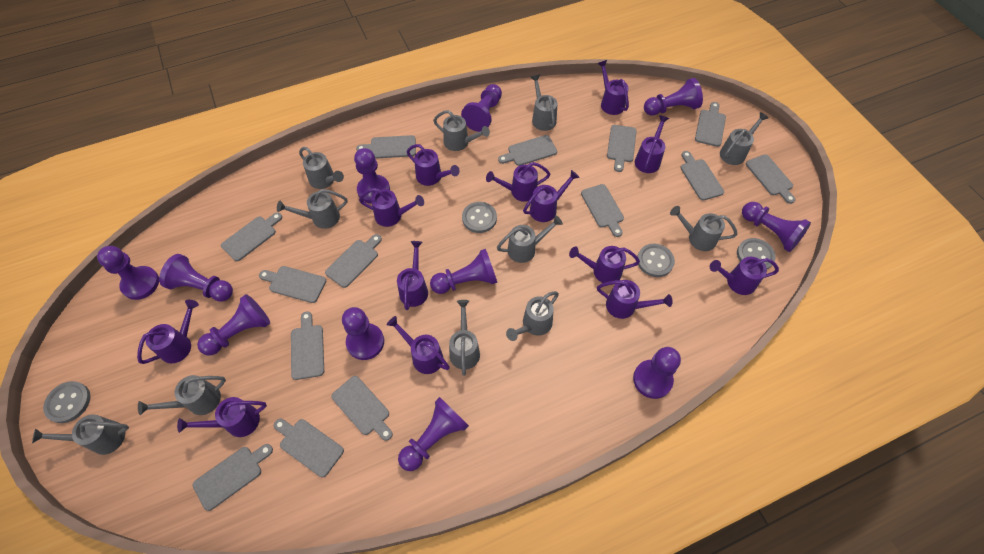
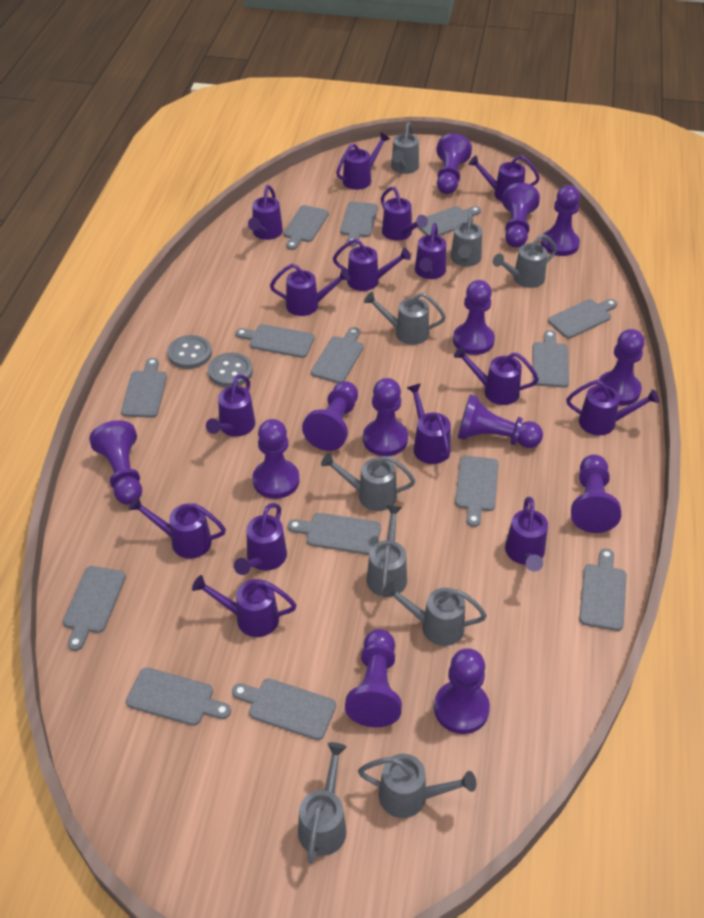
grey button: 4 -> 2
grey watering can: 11 -> 9
purple pawn: 11 -> 13
purple watering can: 13 -> 15

